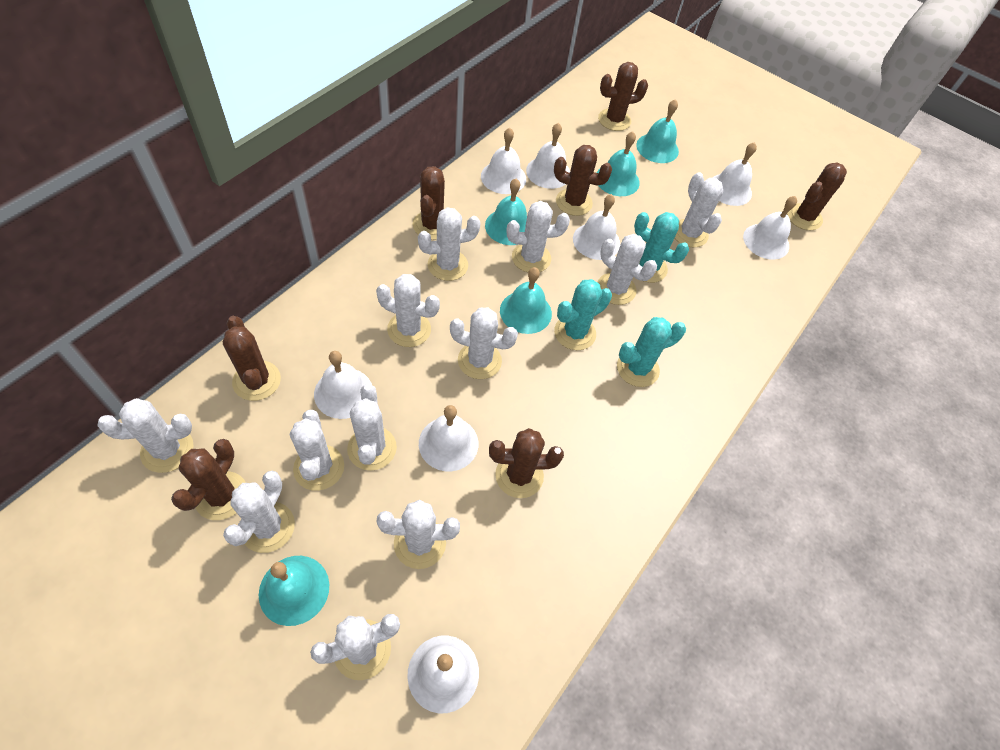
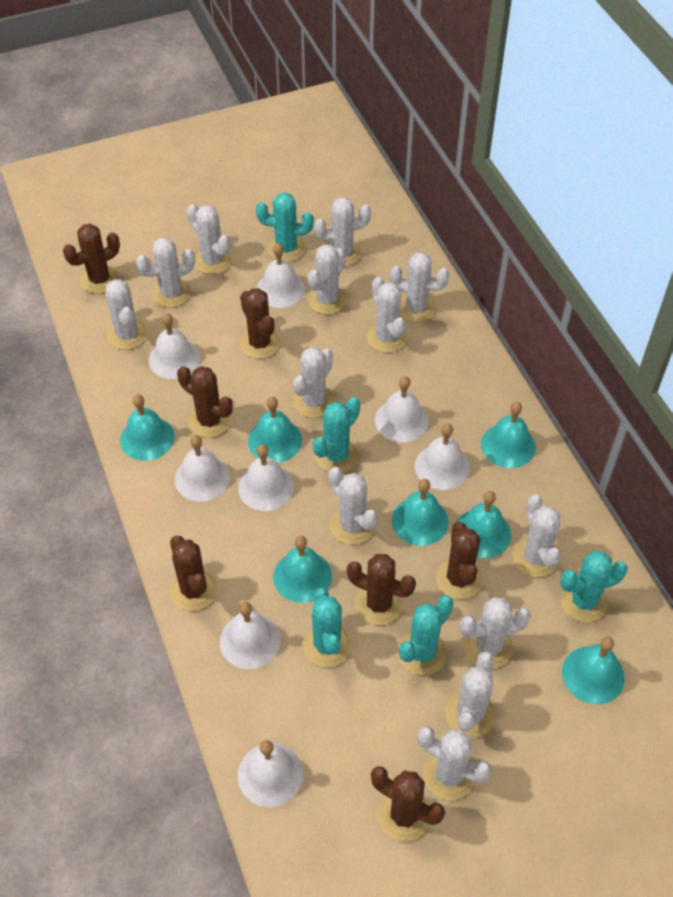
turquoise bell: 5 -> 7
turquoise cactus: 3 -> 5
white cactus: 12 -> 13

